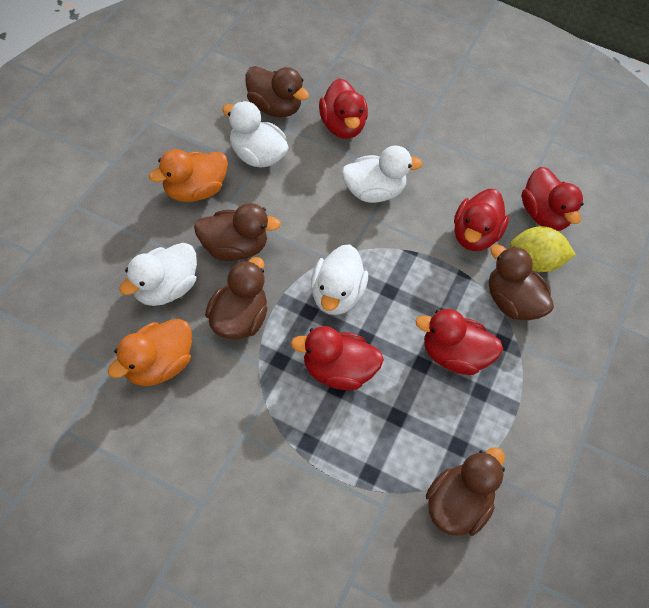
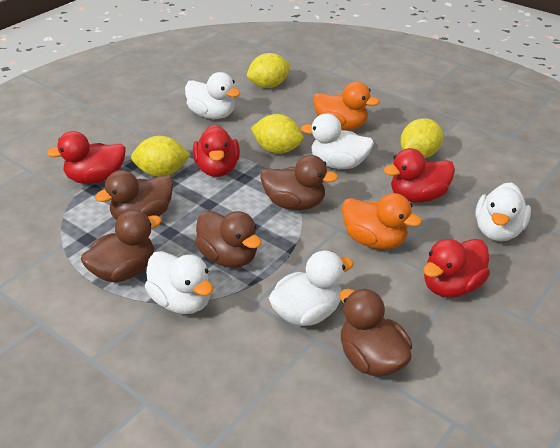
red duck: 5 -> 4
white duck: 4 -> 5
yellow lemon: 1 -> 4

